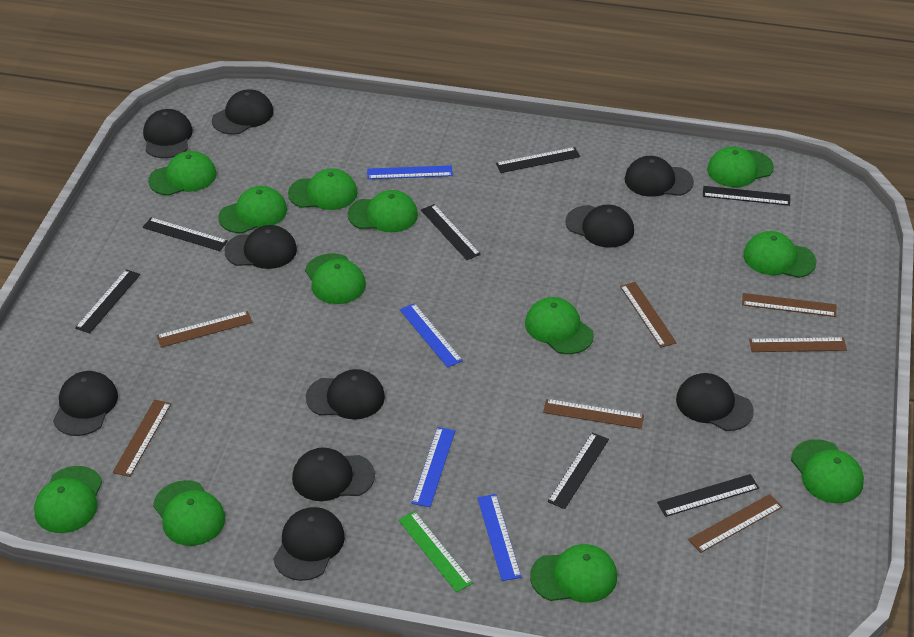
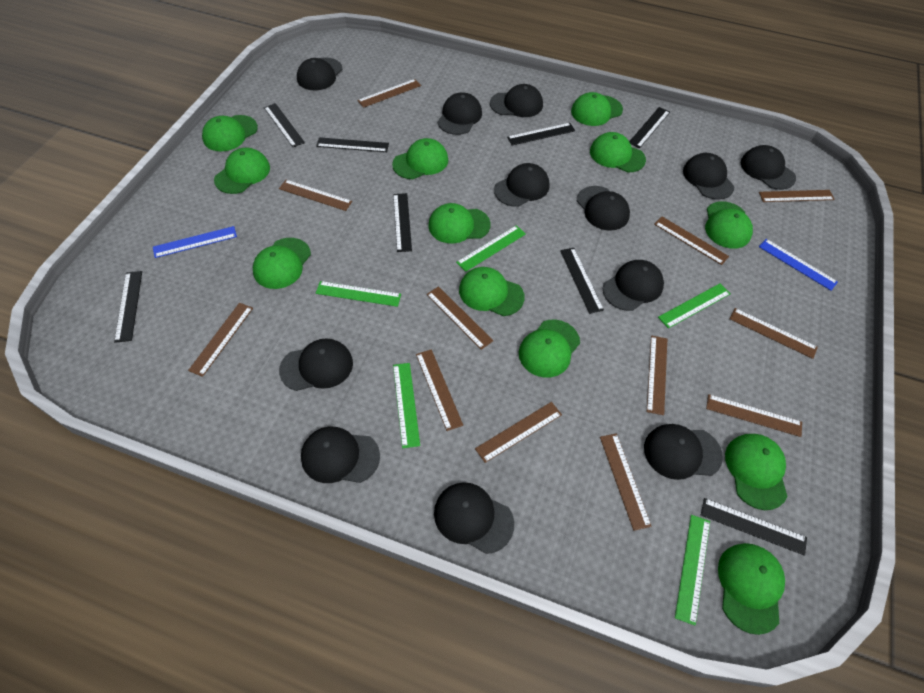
black cap: 10 -> 12
black ruler: 7 -> 8
blue ruler: 4 -> 2
brown ruler: 7 -> 12
green ruler: 1 -> 5

